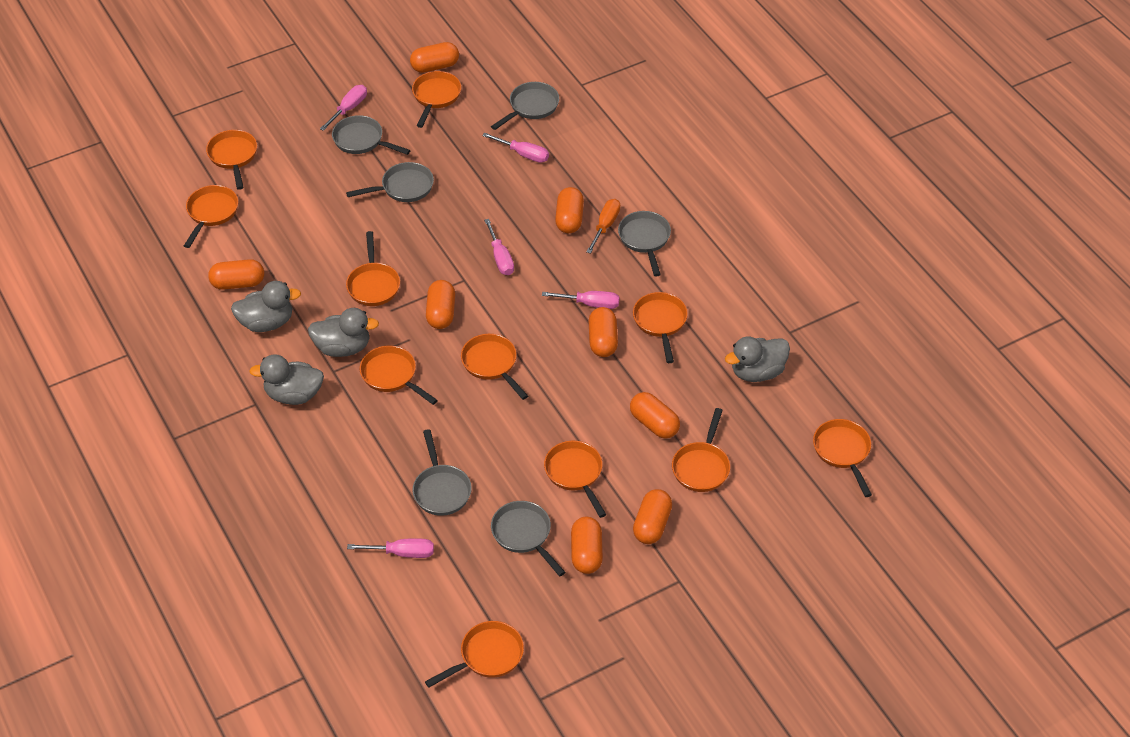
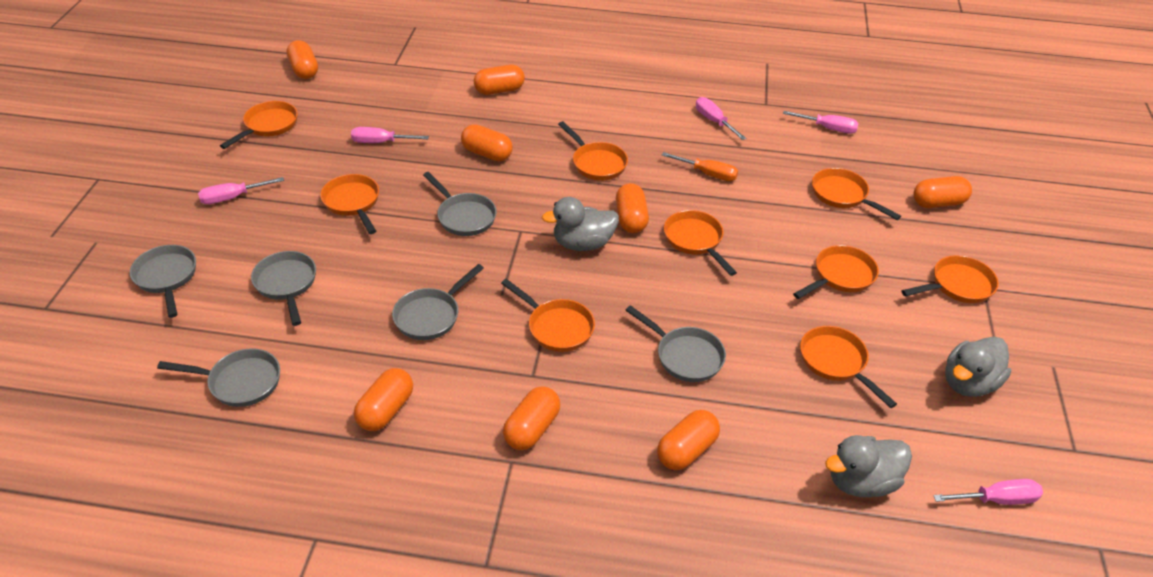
grey duck: 4 -> 3
orange pan: 11 -> 9

